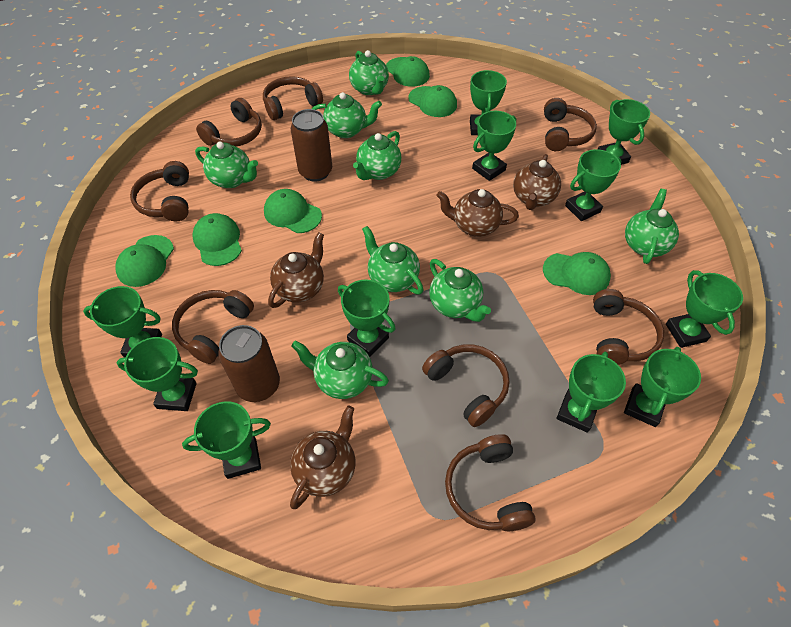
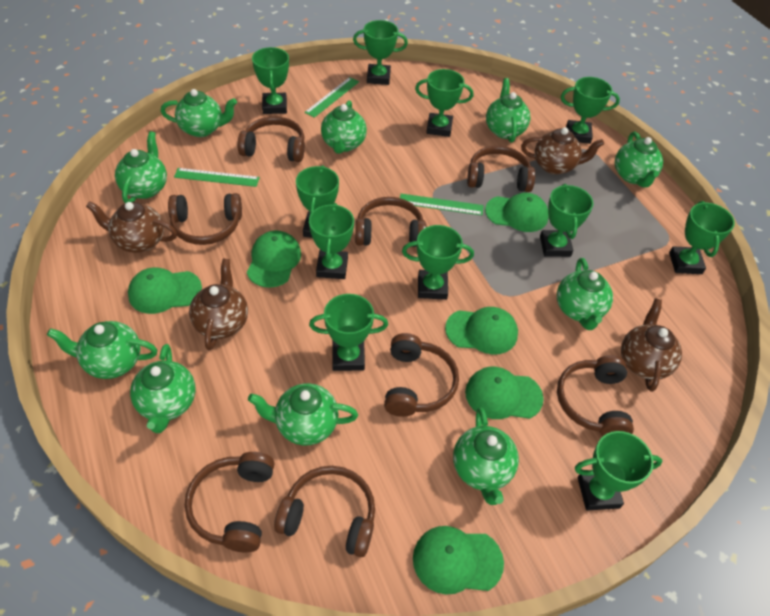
brown can: 2 -> 0
green ruler: 0 -> 3
green teapot: 8 -> 10

